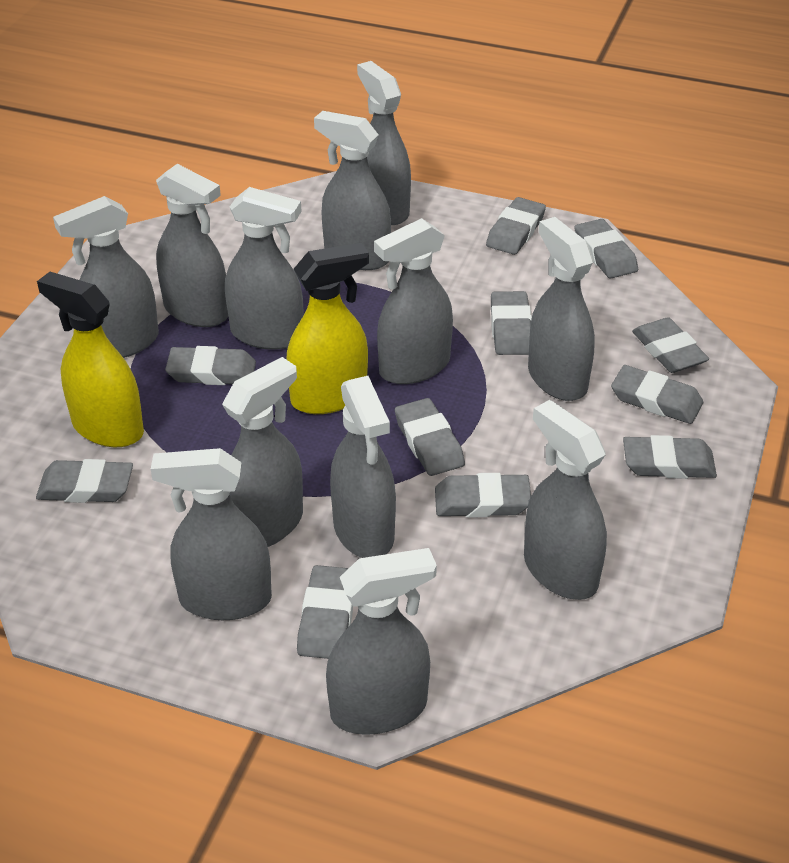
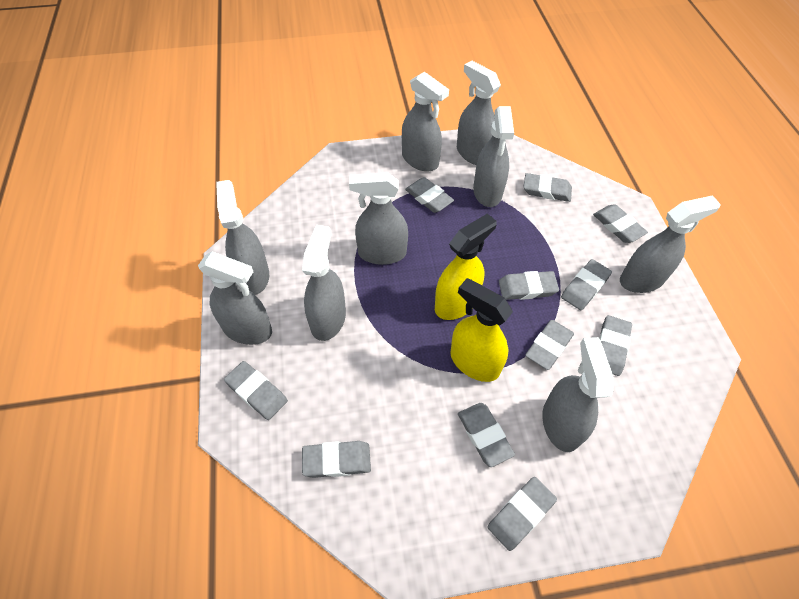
grey spray bottle: 12 -> 9

